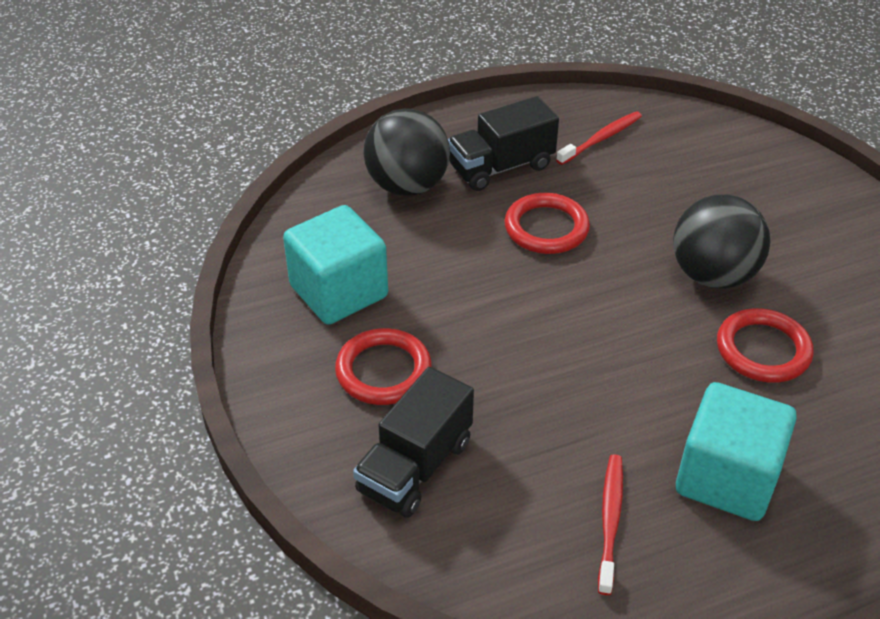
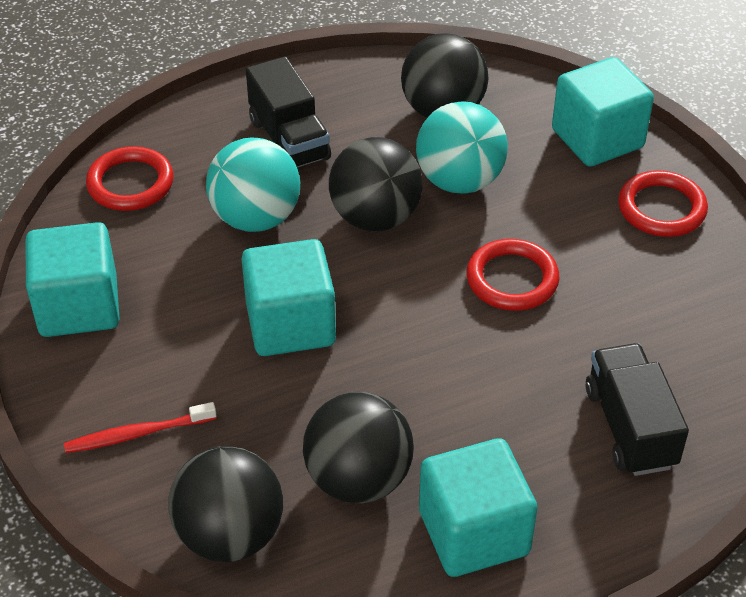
black ball: 2 -> 4
red toothbrush: 2 -> 1
turquoise ball: 0 -> 2
turquoise cube: 2 -> 4

